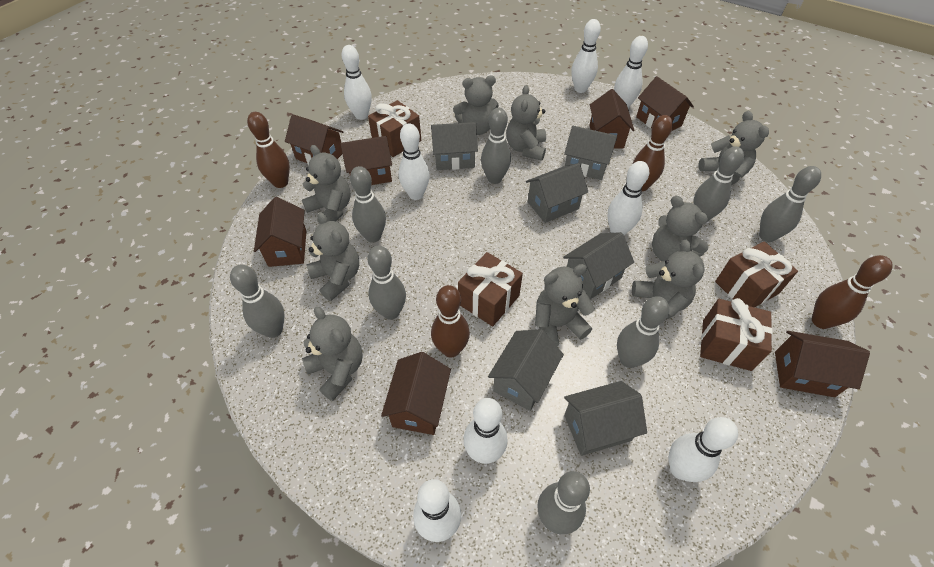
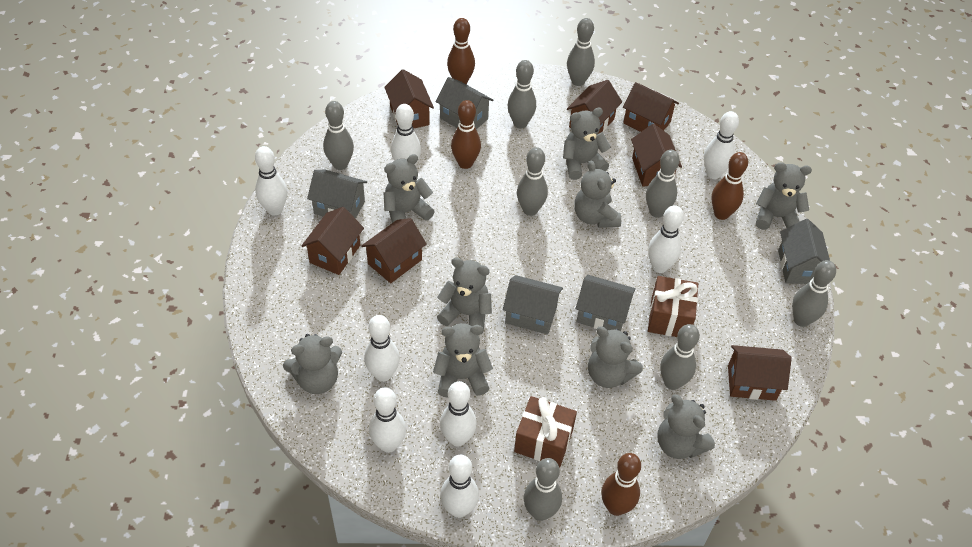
brown gift: 4 -> 2
grey house: 6 -> 5

